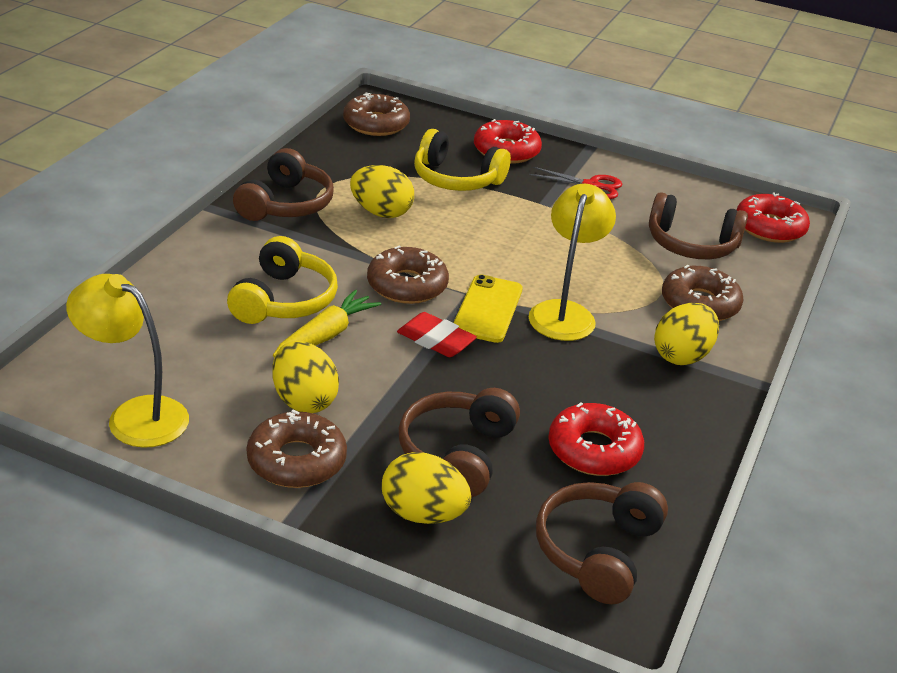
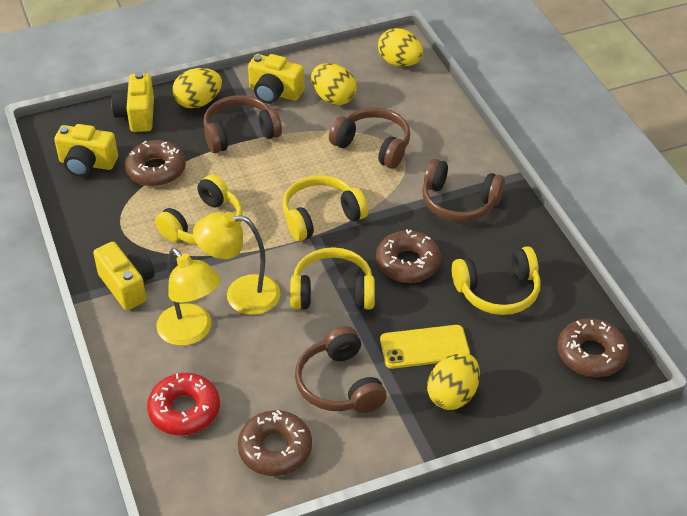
red donut: 3 -> 1
red eraser: 1 -> 0
red scissors: 1 -> 0
yellow camera: 0 -> 4
yellow carrot: 1 -> 0
yellow headphones: 2 -> 4

